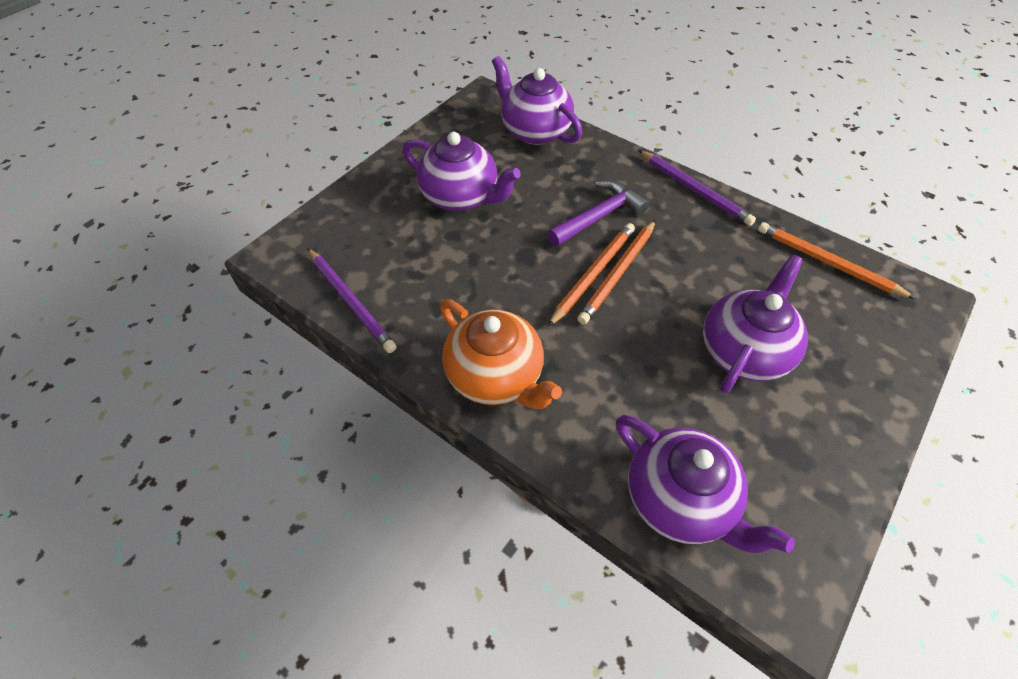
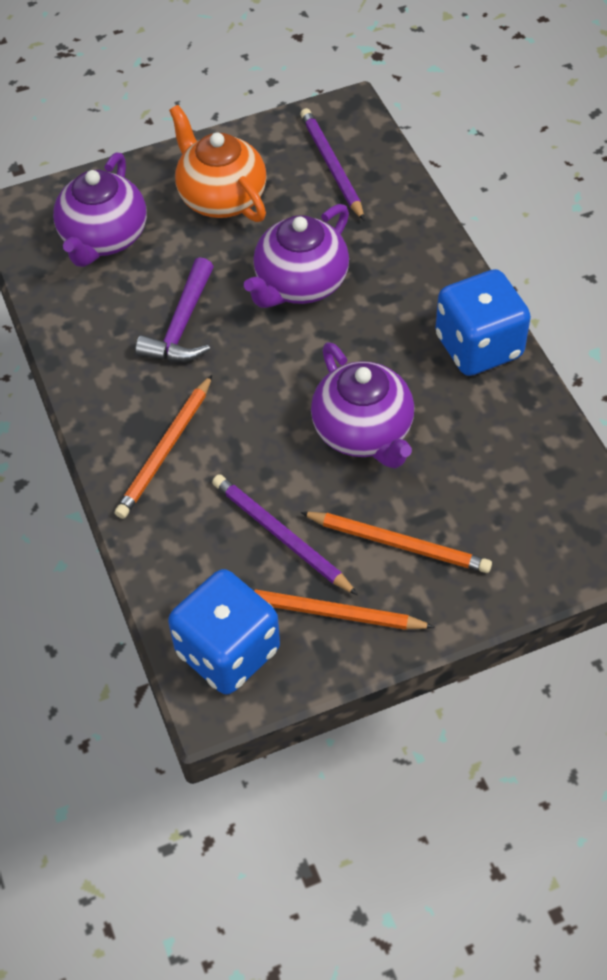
blue dice: 0 -> 2
purple teapot: 4 -> 3

